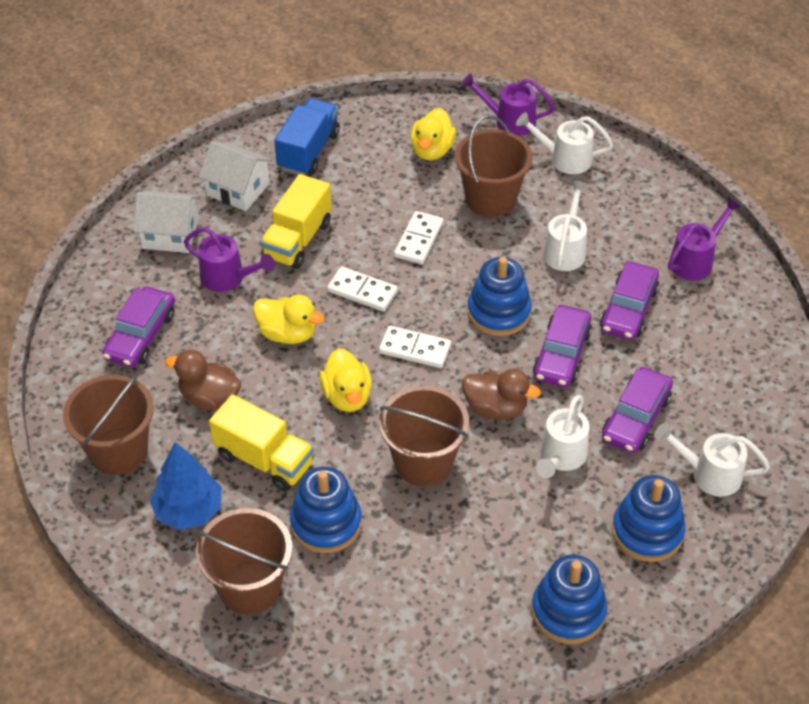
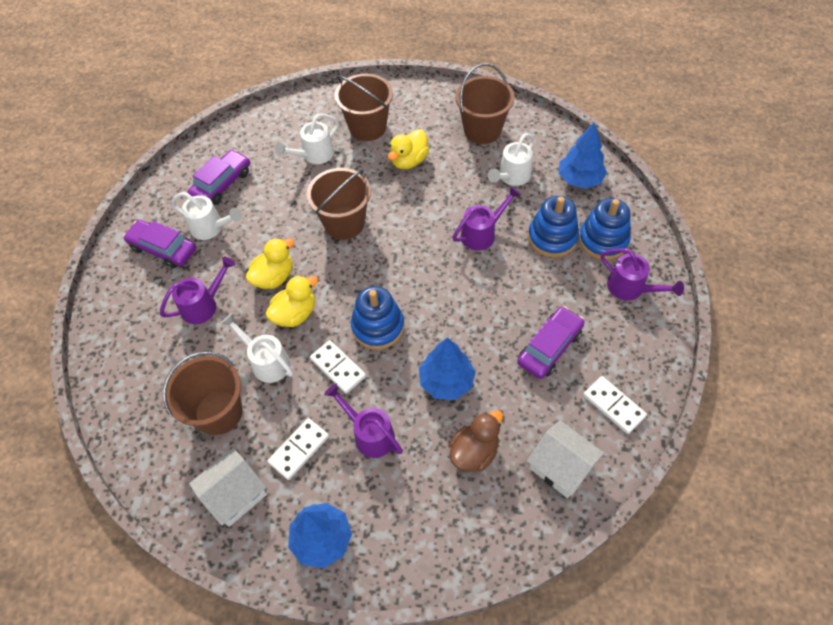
blue stacking toy: 4 -> 3
blue tree: 1 -> 3
blue truck: 1 -> 0
brown duck: 2 -> 1
purple car: 4 -> 3
purple watering can: 3 -> 4
yellow truck: 2 -> 0

